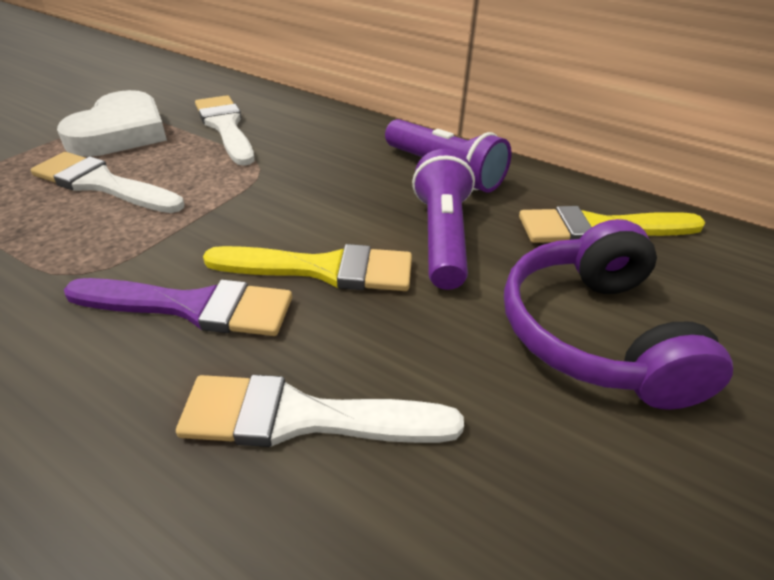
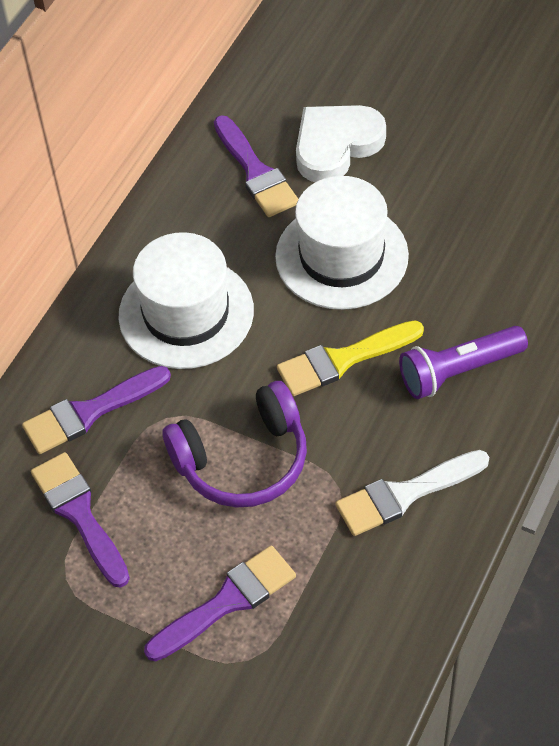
purple brush: 1 -> 4
purple flashlight: 2 -> 1
white brush: 3 -> 1
white hat: 0 -> 2
yellow brush: 2 -> 1

